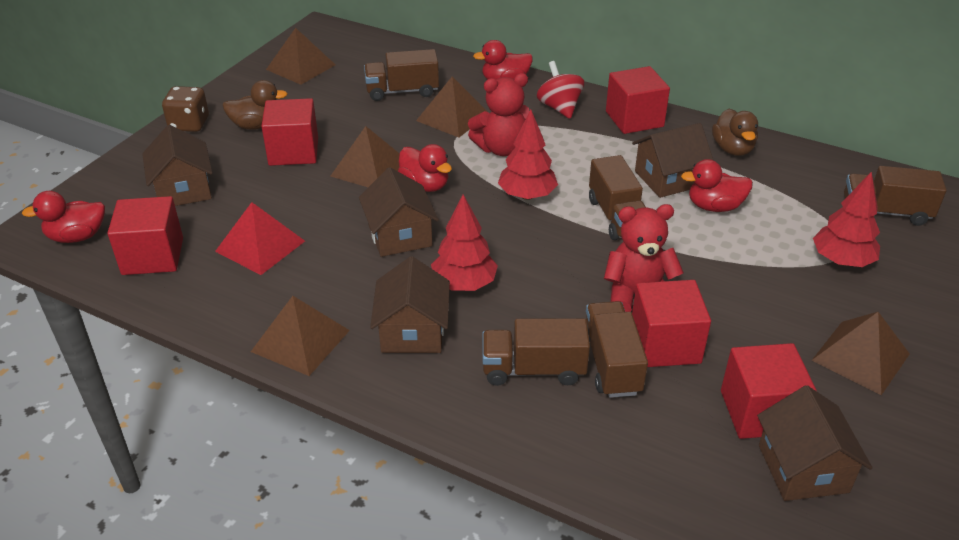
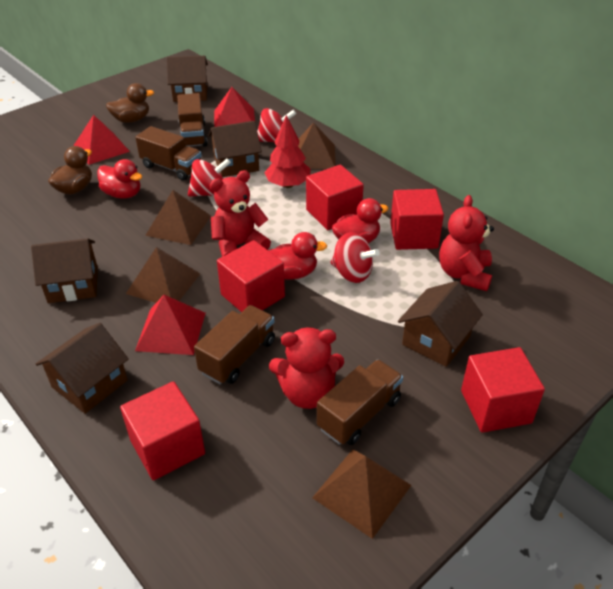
brown dice: 1 -> 0
brown pyramid: 5 -> 4
brown truck: 5 -> 4
red duck: 4 -> 3
red pyramid: 1 -> 3
red spinning top: 1 -> 3
red teddy bear: 2 -> 3
red tree: 3 -> 1

